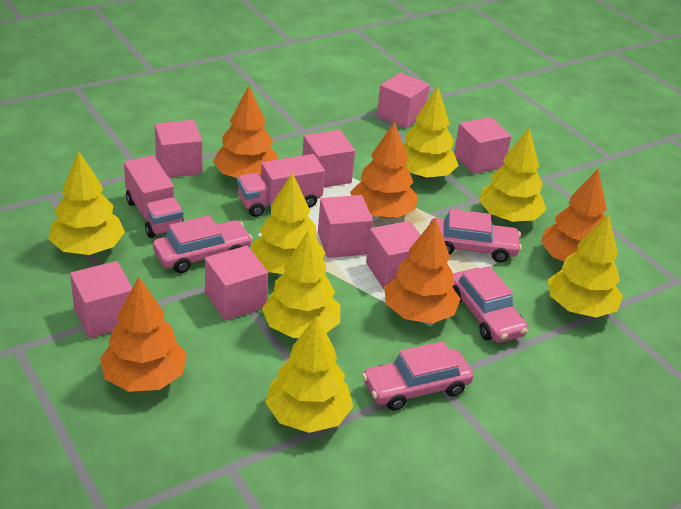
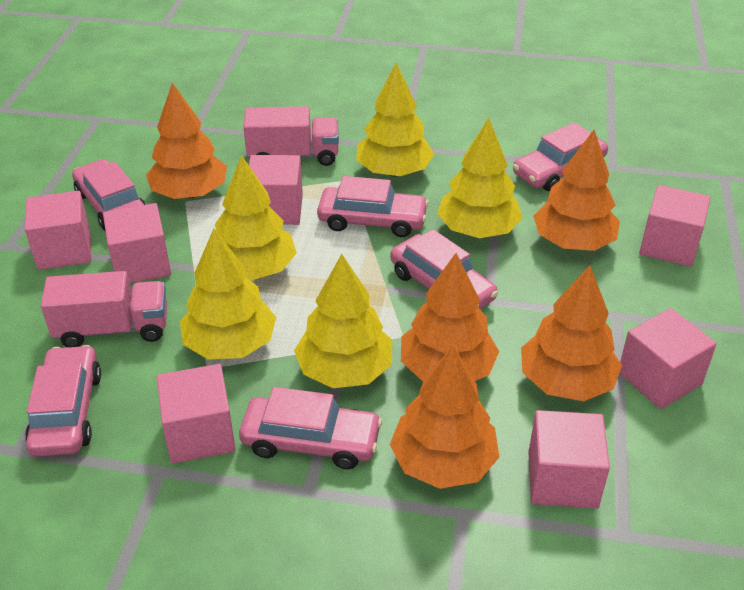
pink car: 4 -> 6
pink cube: 8 -> 7
yellow tree: 7 -> 5

